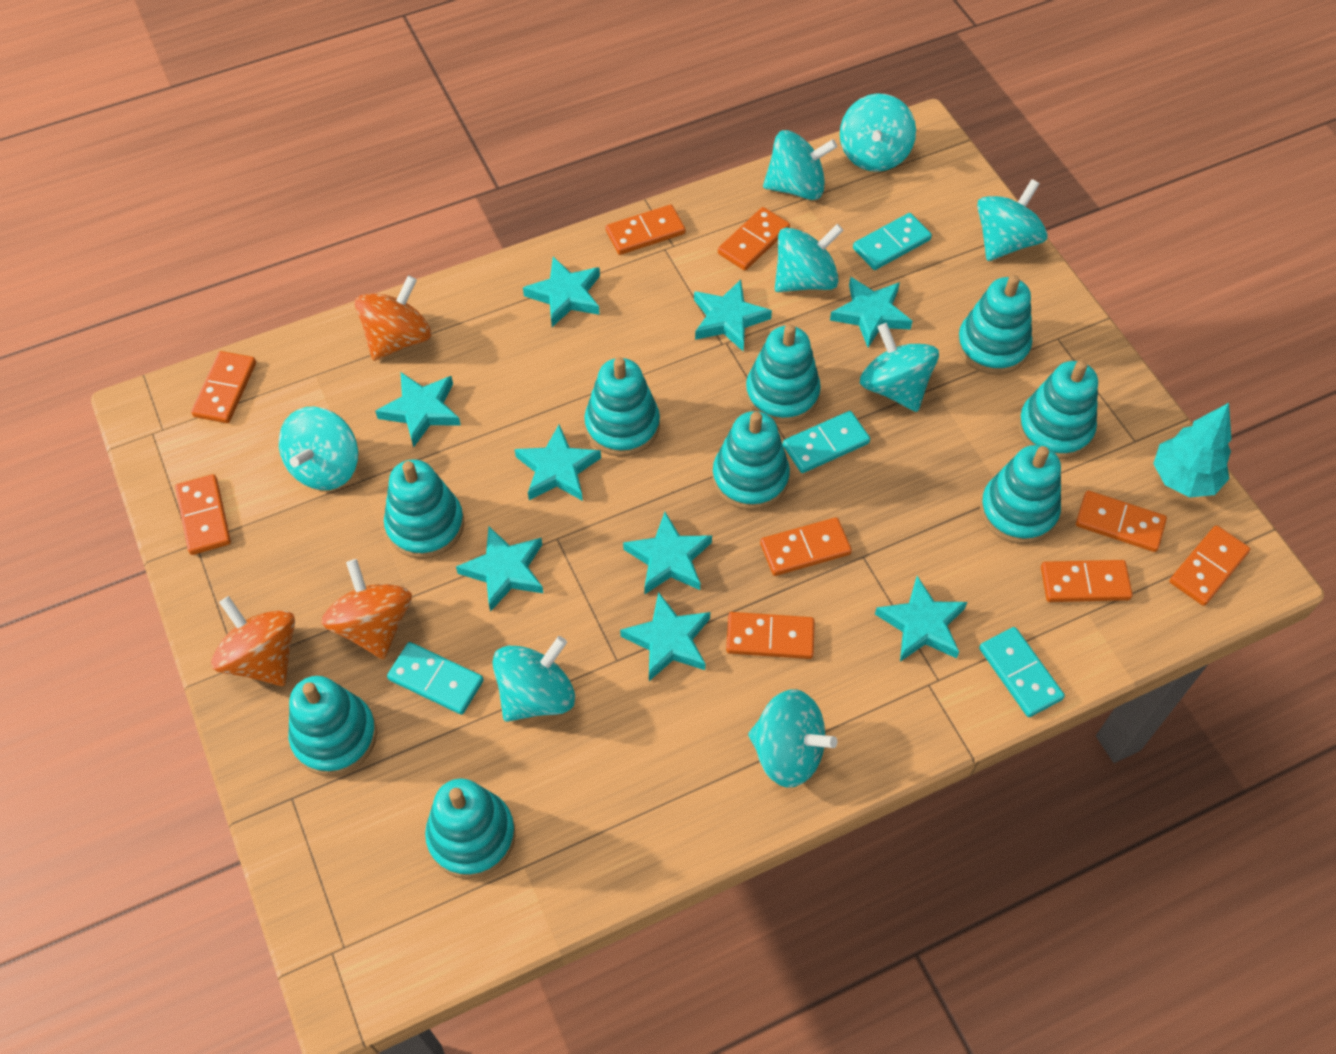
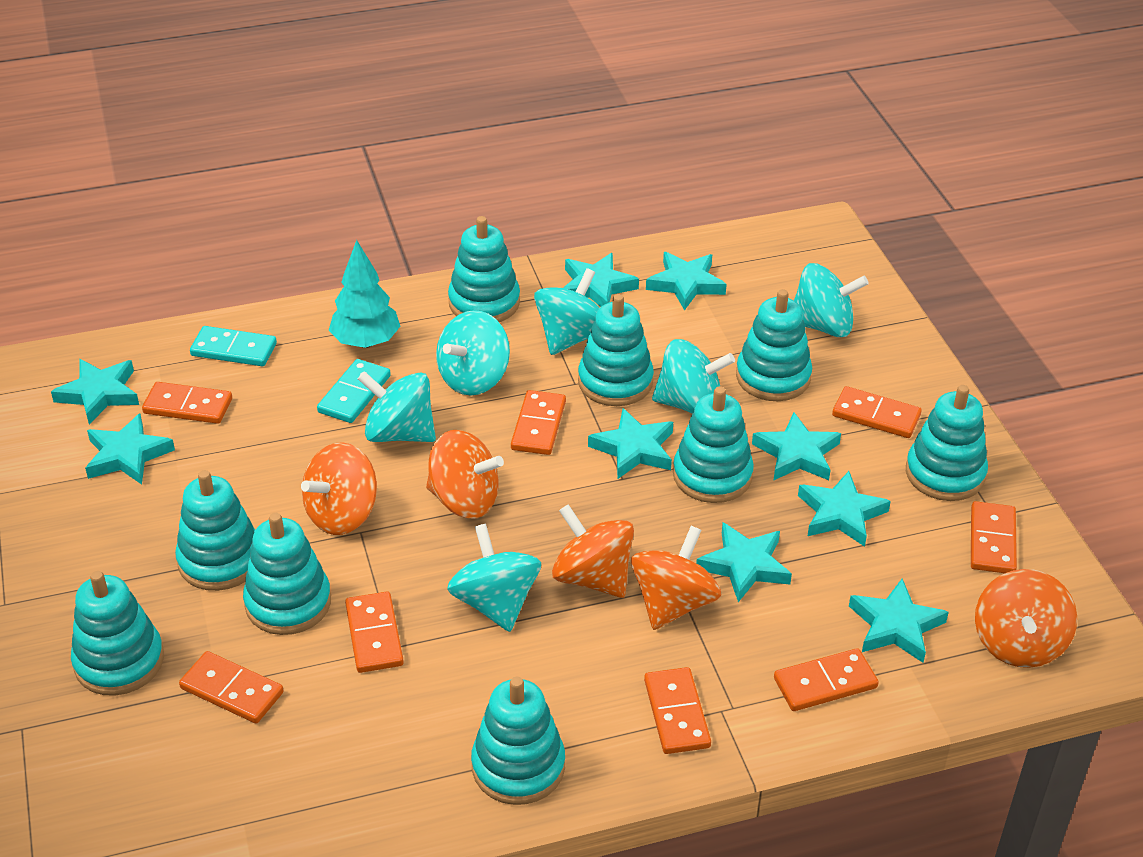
orange domino: 9 -> 8
orange spinning top: 3 -> 5
turquoise domino: 4 -> 2
turquoise spinning top: 8 -> 6

